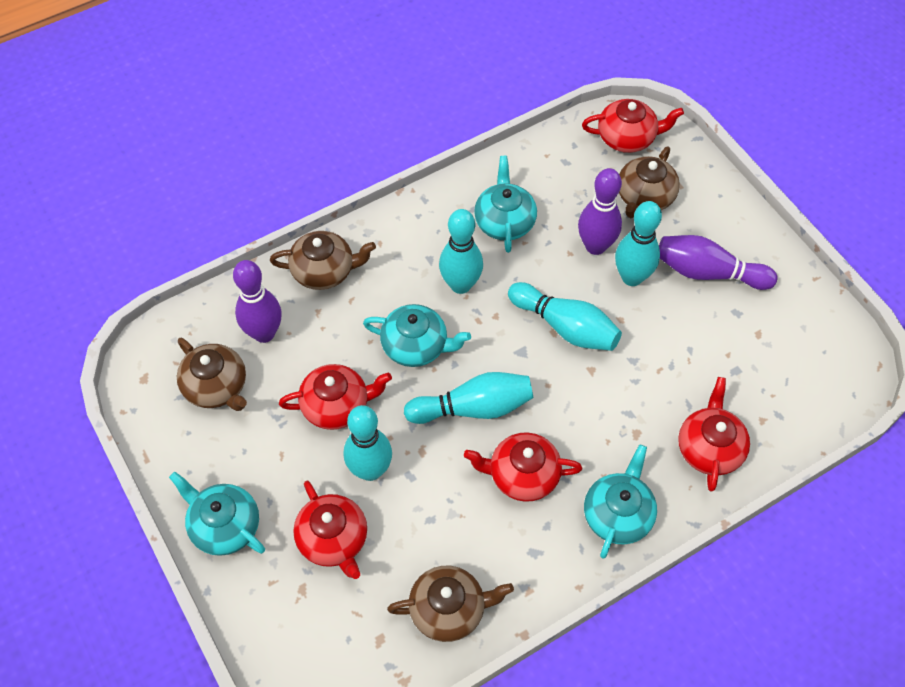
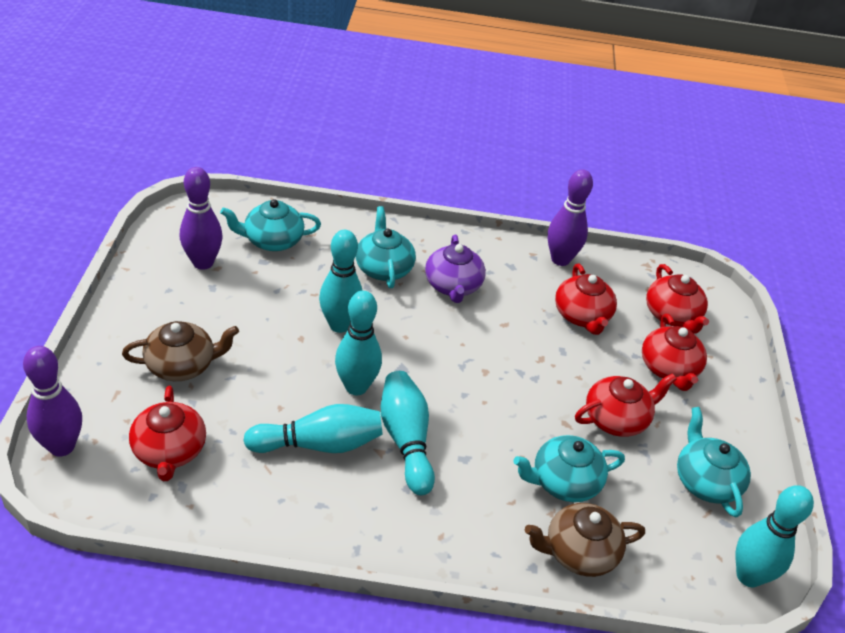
brown teapot: 4 -> 2
purple teapot: 0 -> 1

